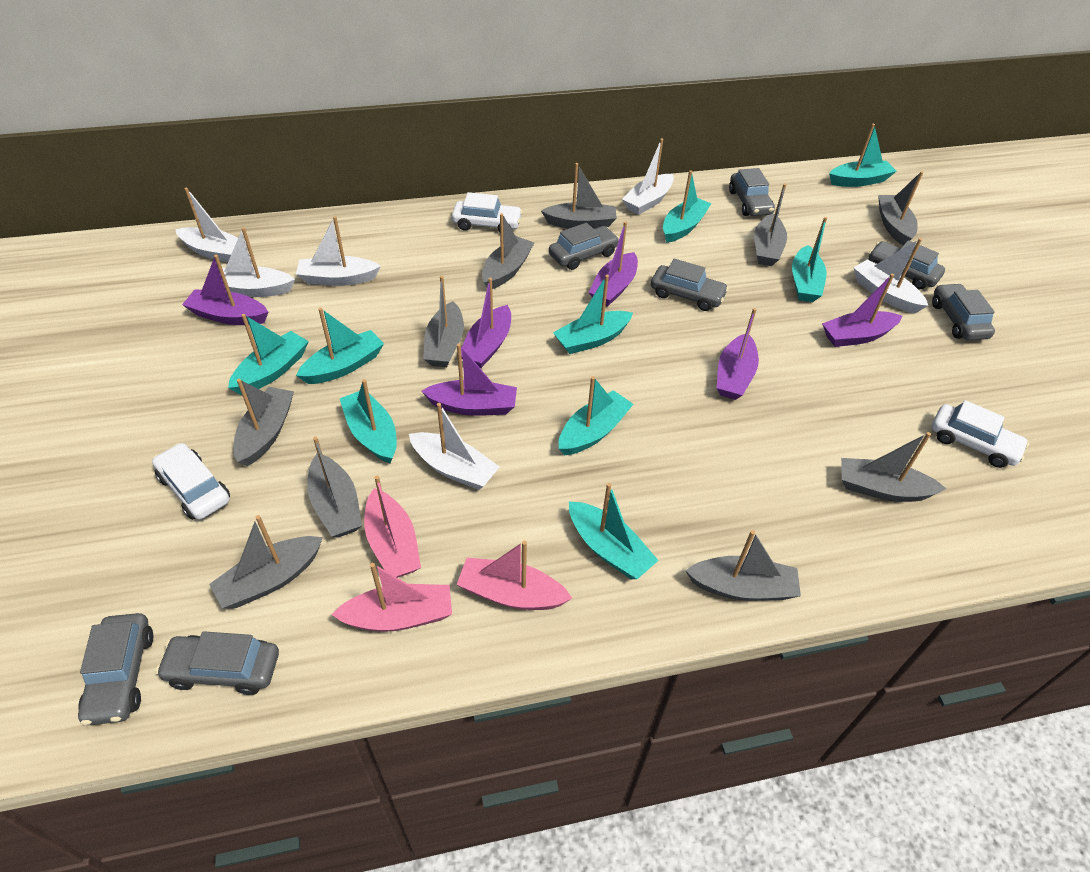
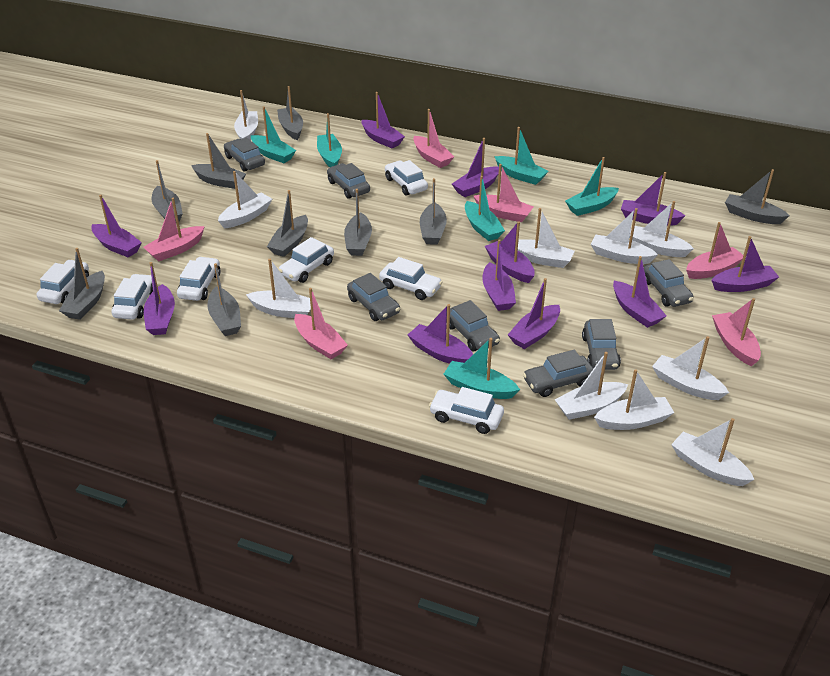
grey boat: 10 -> 9
pink boat: 3 -> 6
purple boat: 6 -> 11
turquoise boat: 9 -> 6
white boat: 6 -> 10
white car: 3 -> 7

